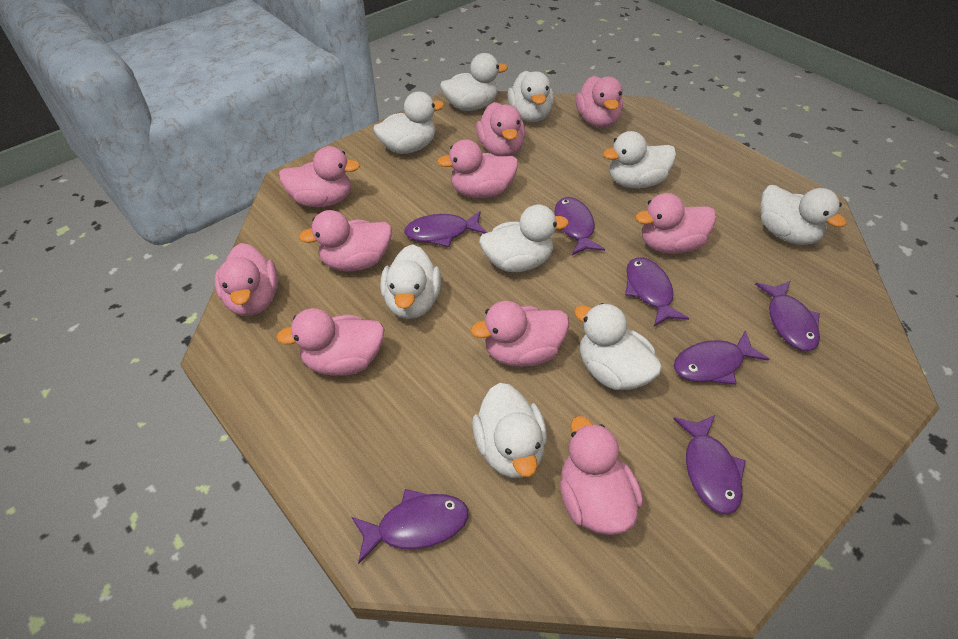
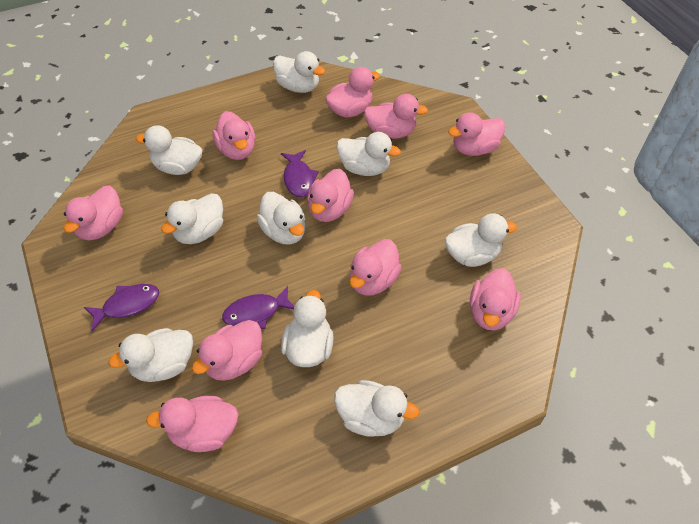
purple fish: 7 -> 3

